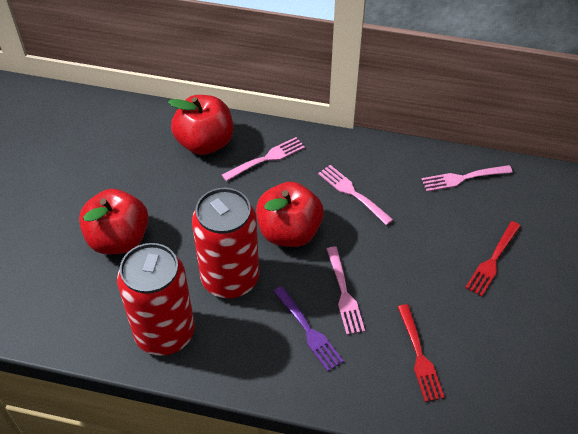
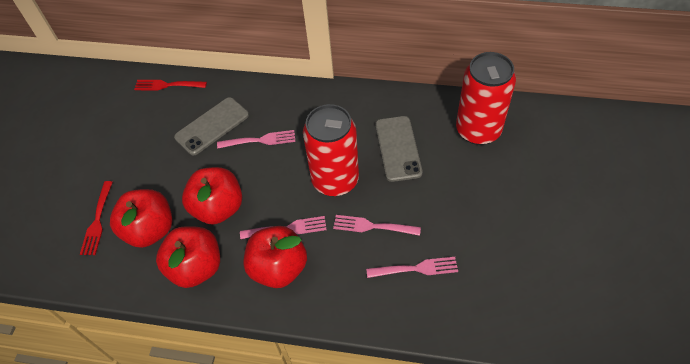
grey phone: 0 -> 2
purple fork: 1 -> 0
red apple: 3 -> 4

